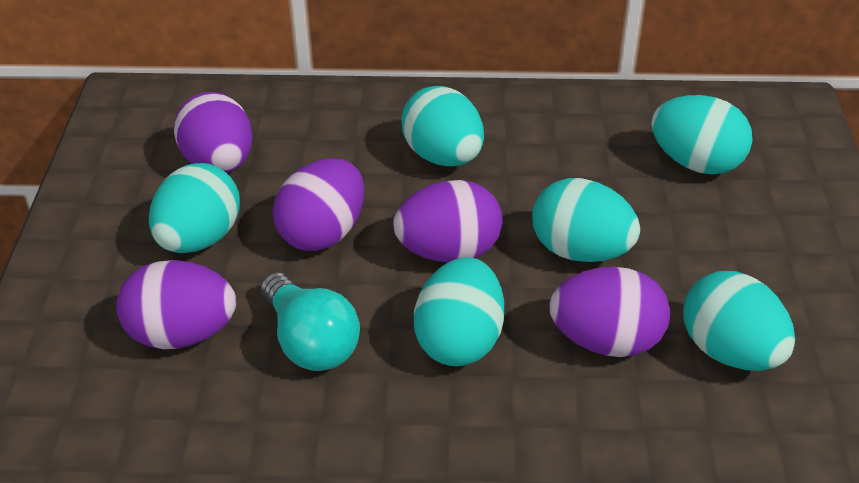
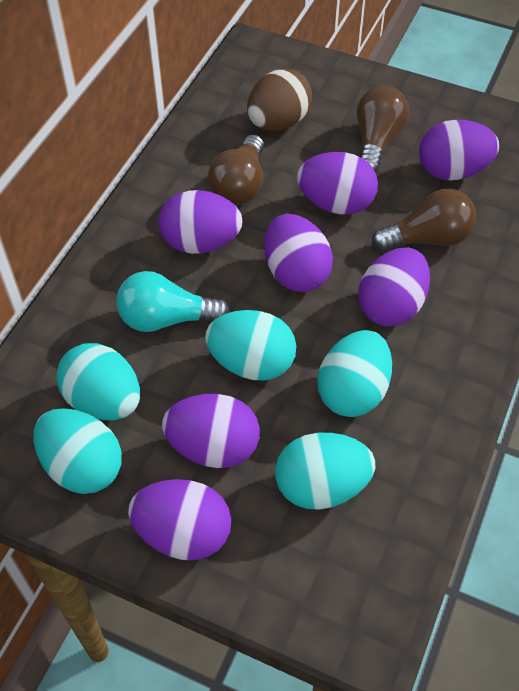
brown egg: 0 -> 1
brown light bulb: 0 -> 3
purple egg: 5 -> 7
turquoise egg: 6 -> 5

